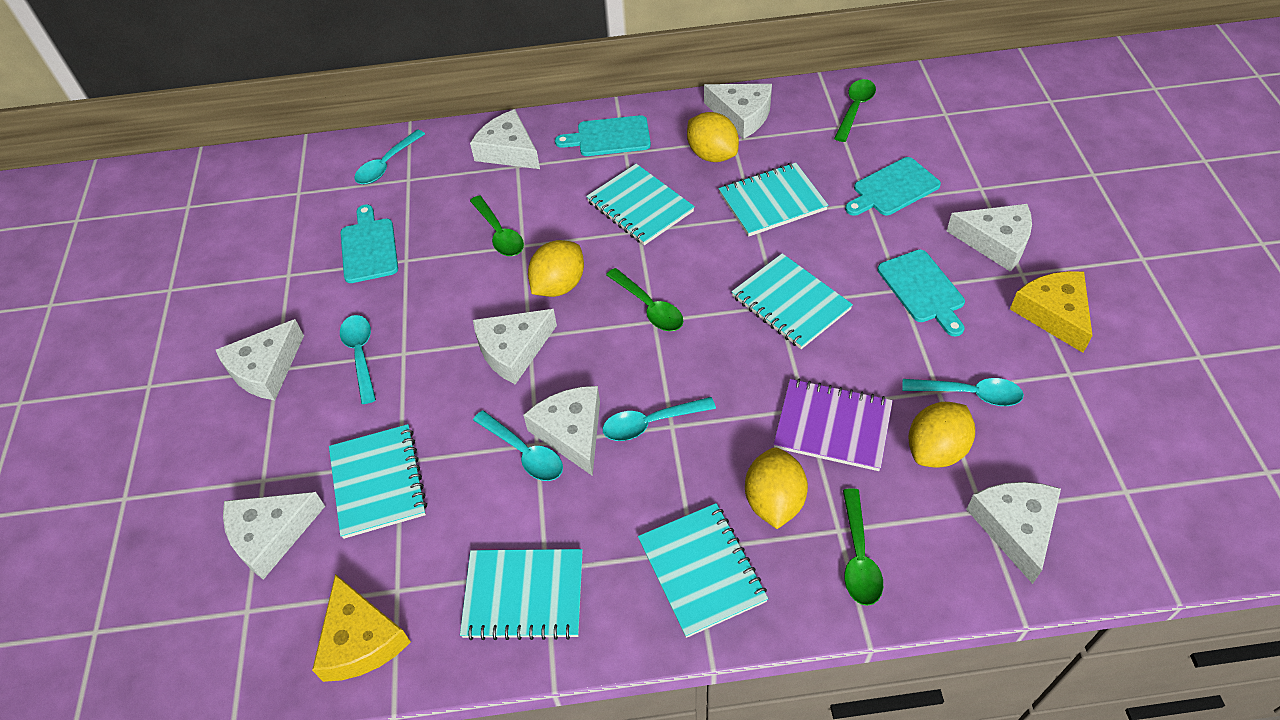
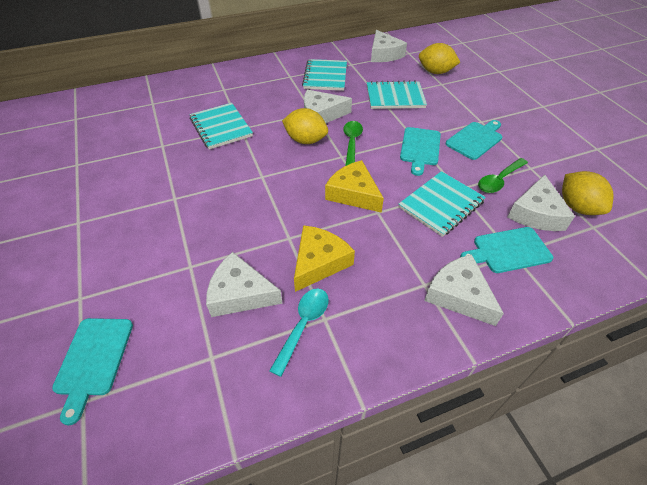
green spoon: 4 -> 2
purple notebook: 1 -> 0
turquoise notebook: 6 -> 4
turquoise spoon: 5 -> 1
white cheese: 8 -> 5
yellow lemon: 4 -> 3

